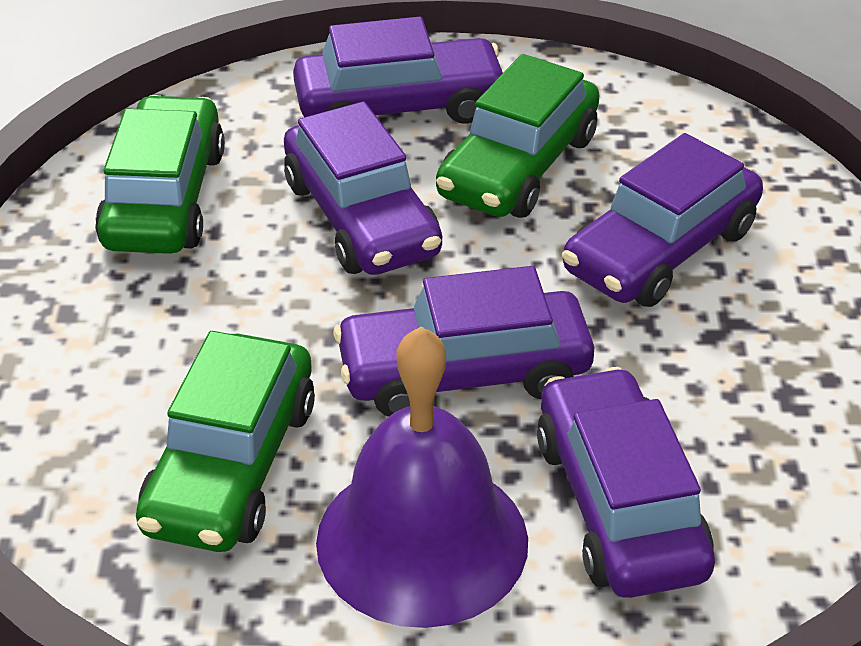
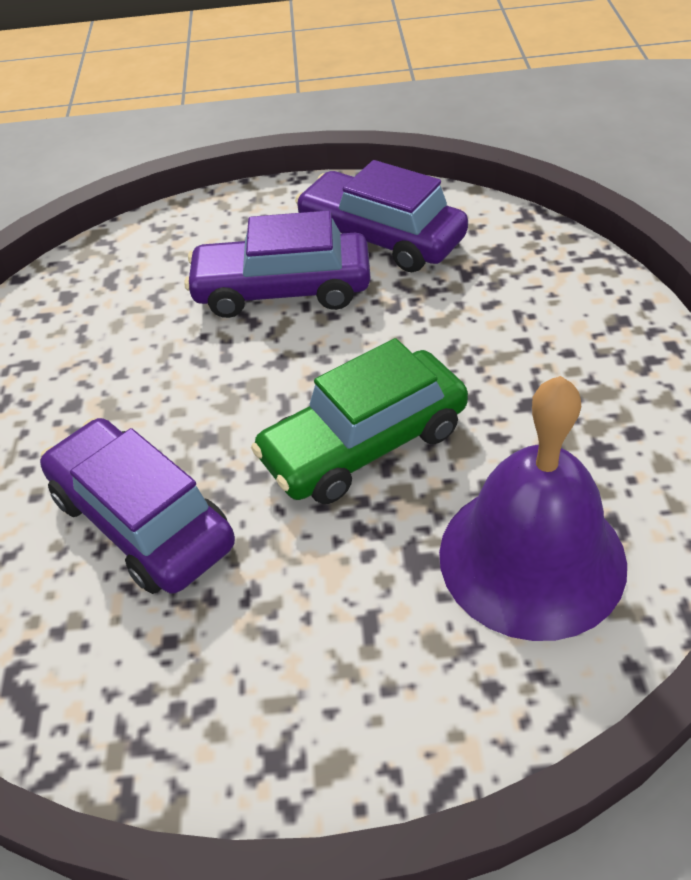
green car: 3 -> 1
purple car: 5 -> 3

